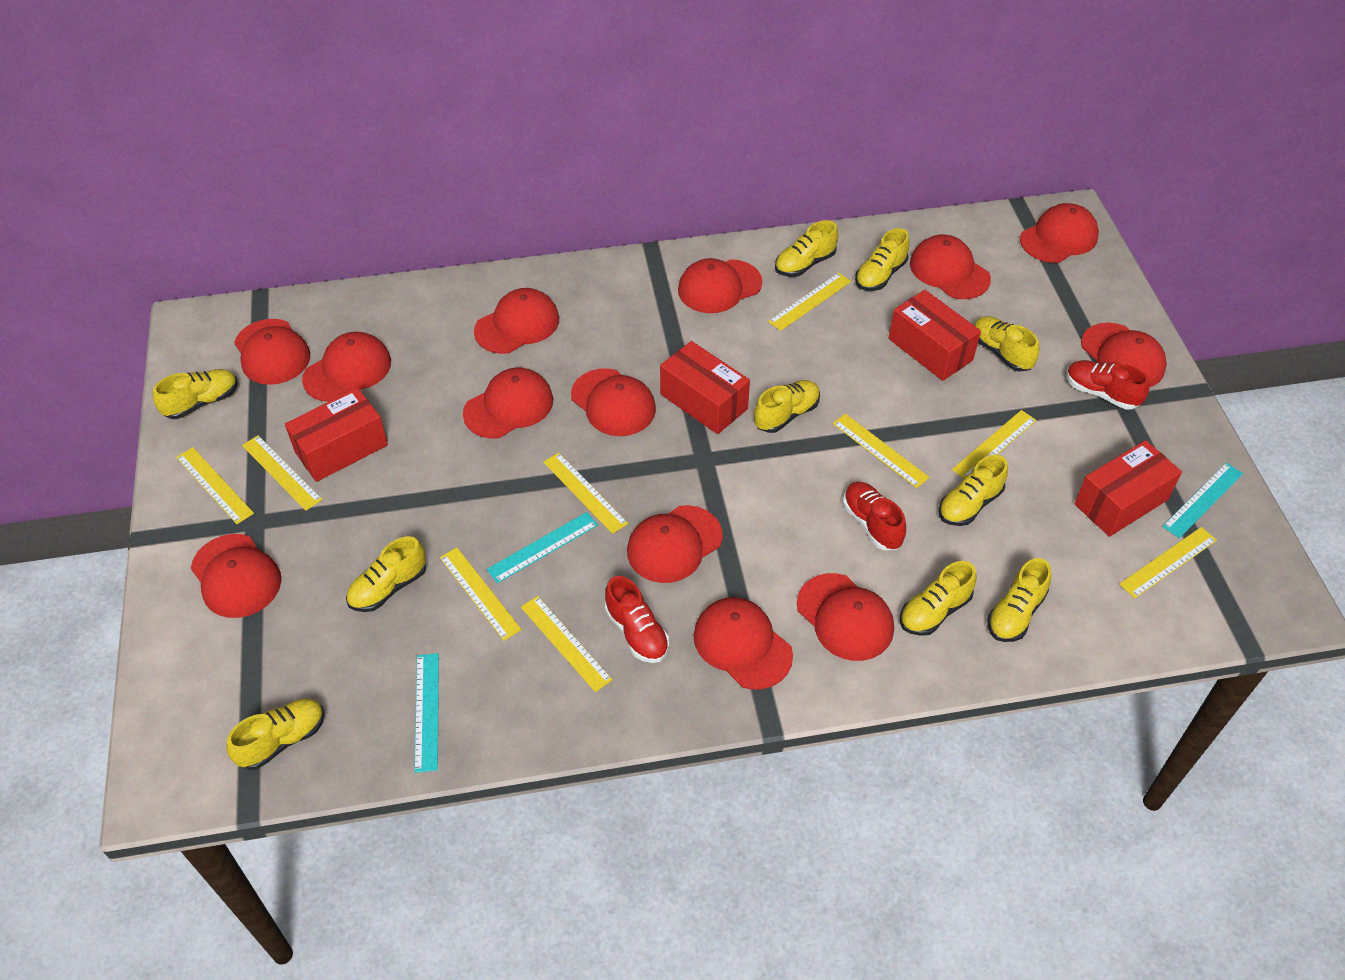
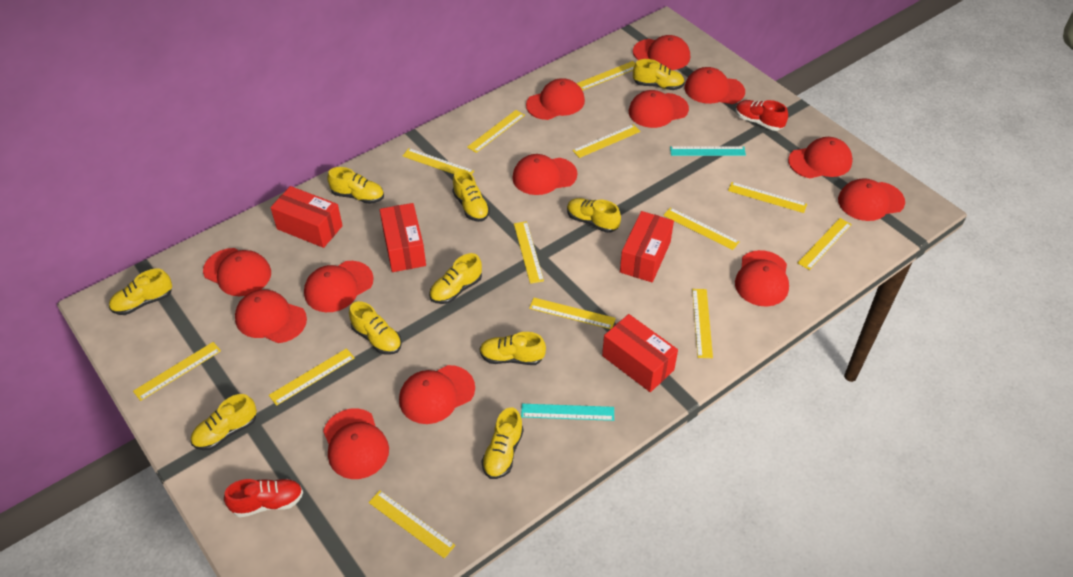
red shoe: 3 -> 2
turquoise ruler: 3 -> 2
yellow ruler: 9 -> 13

